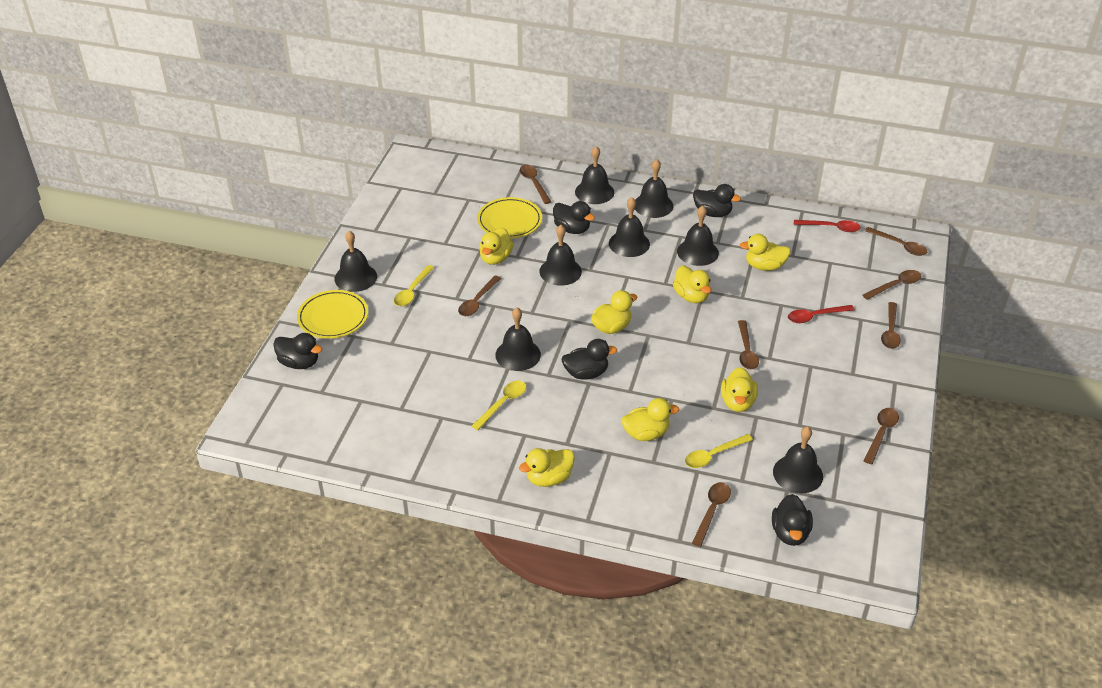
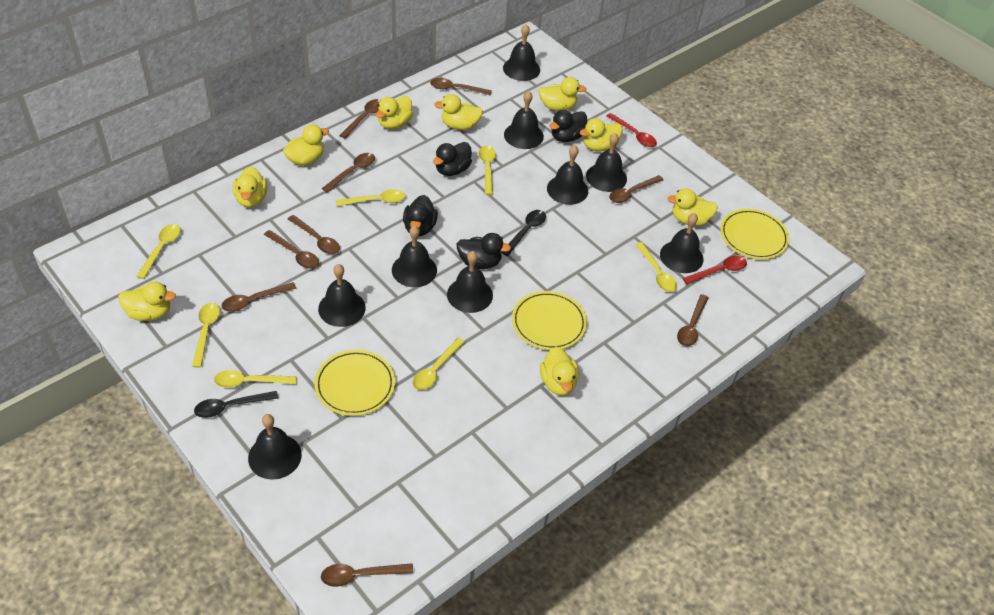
black bell: 8 -> 9
black duck: 5 -> 4
black spoon: 0 -> 2
brown spoon: 8 -> 9
yellow duck: 7 -> 9
yellow plate: 2 -> 3
yellow spoon: 3 -> 7

